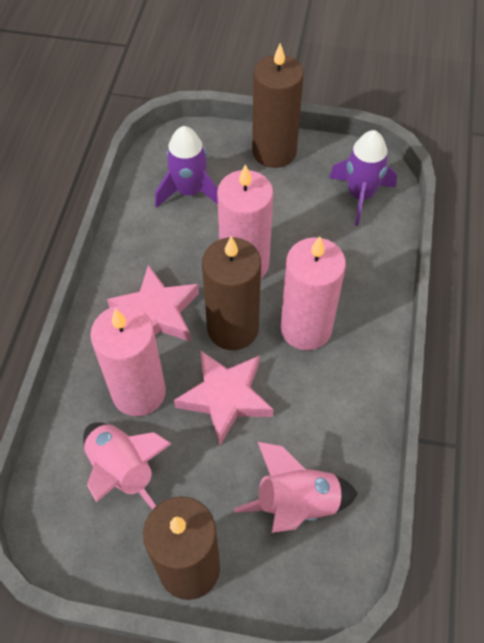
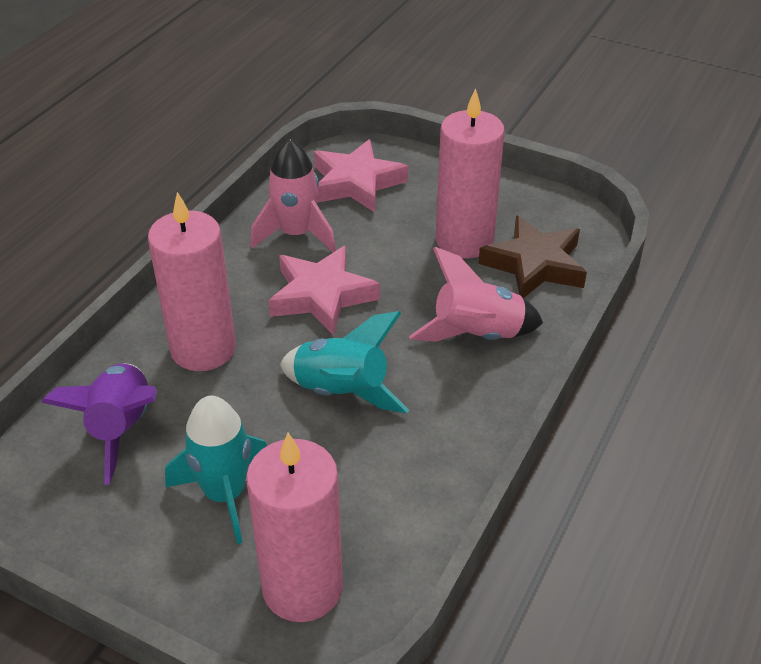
brown candle: 3 -> 0
brown star: 0 -> 1
purple rocket: 2 -> 1
turquoise rocket: 0 -> 2

